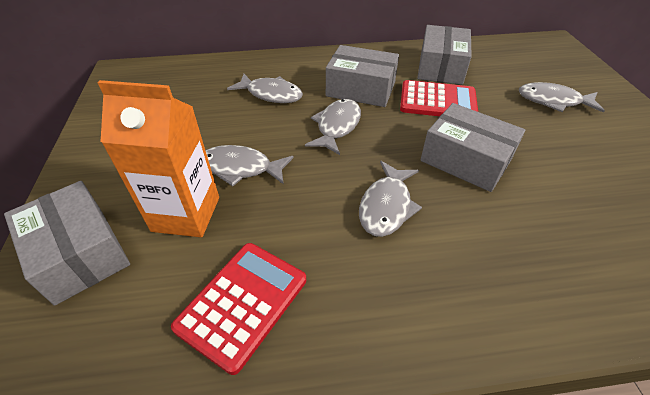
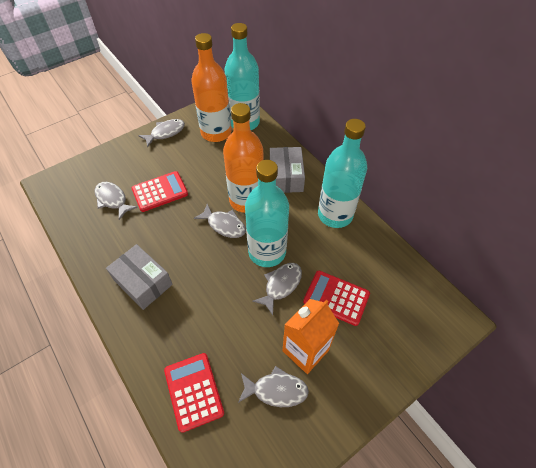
grey box: 4 -> 2
orange bottle: 0 -> 2
red calculator: 2 -> 3
turquoise bottle: 0 -> 3

